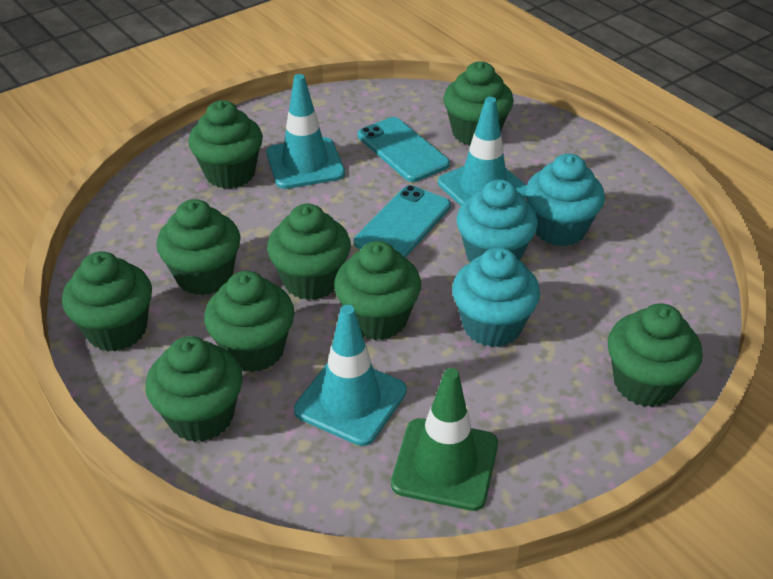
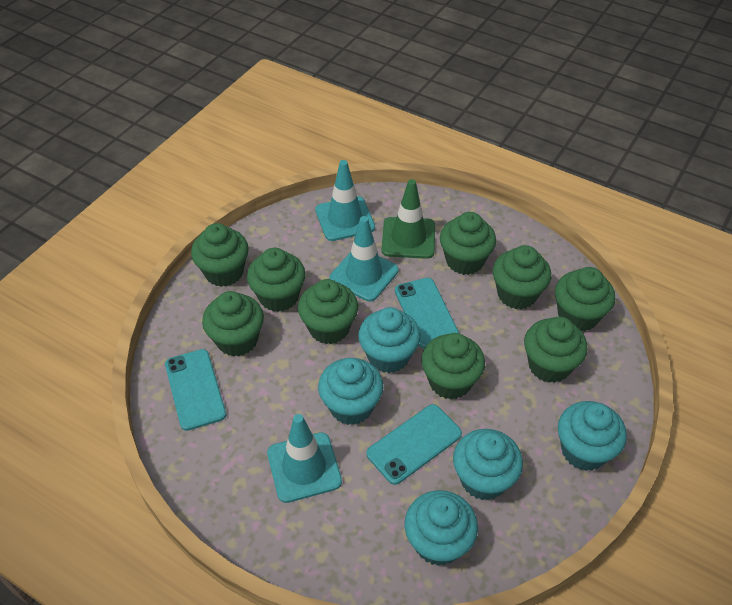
turquoise cupcake: 3 -> 5
turquoise phone: 2 -> 3

